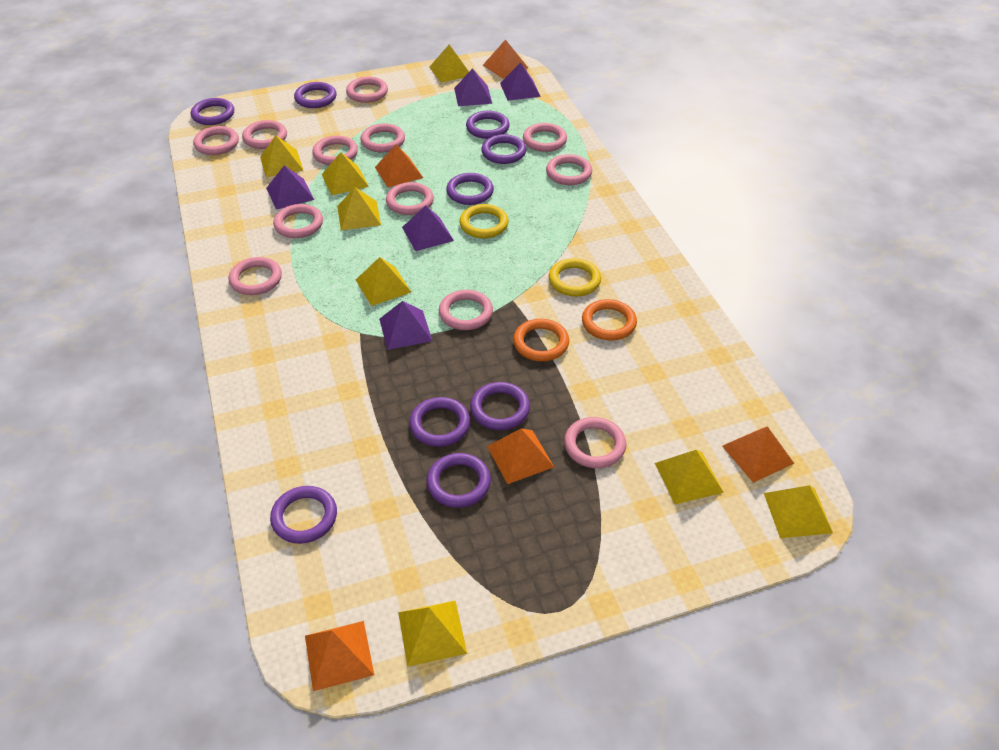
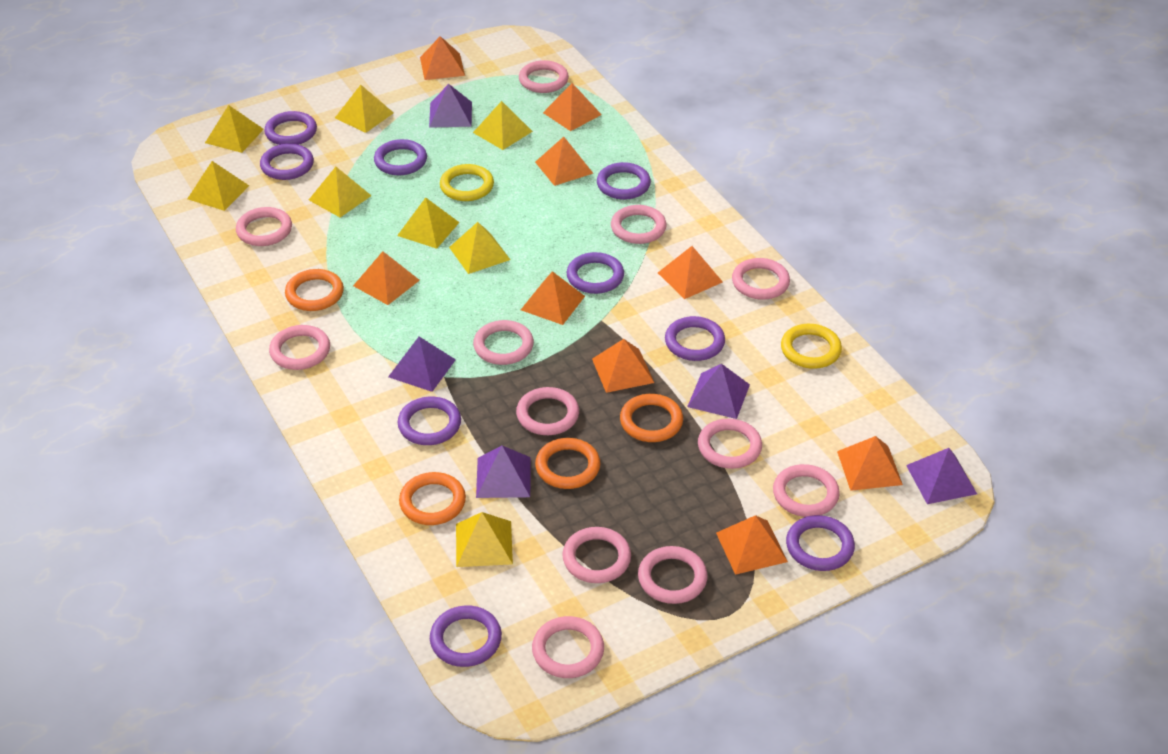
orange pyramid: 5 -> 9
orange ring: 2 -> 4

